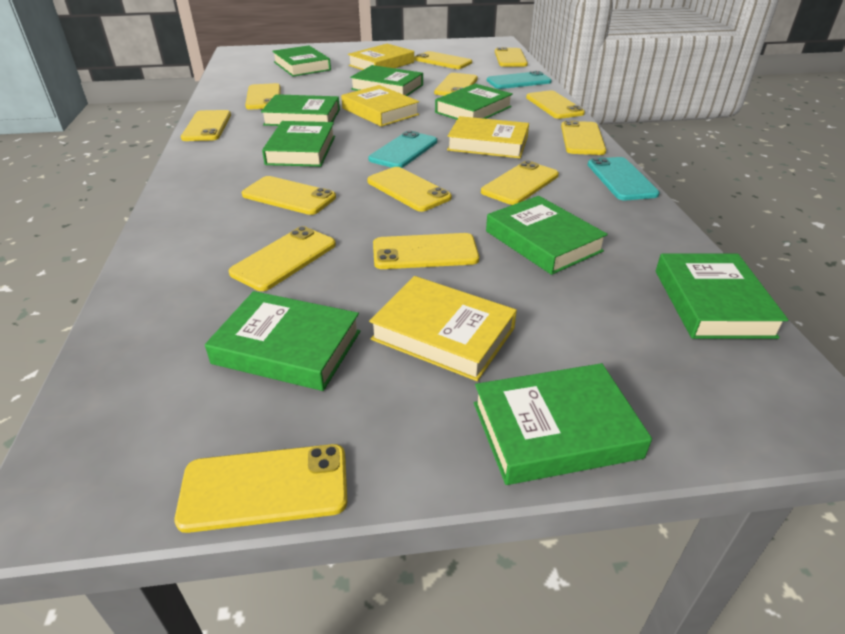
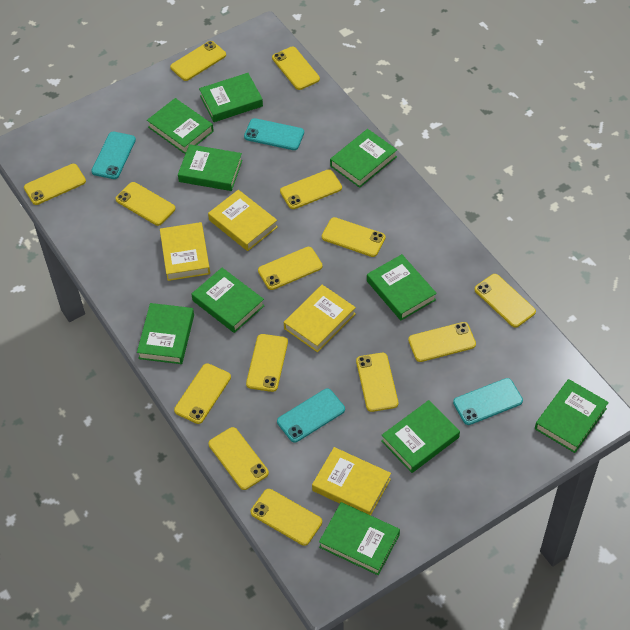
green book: 9 -> 10
turquoise phone: 3 -> 4
yellow phone: 13 -> 14

